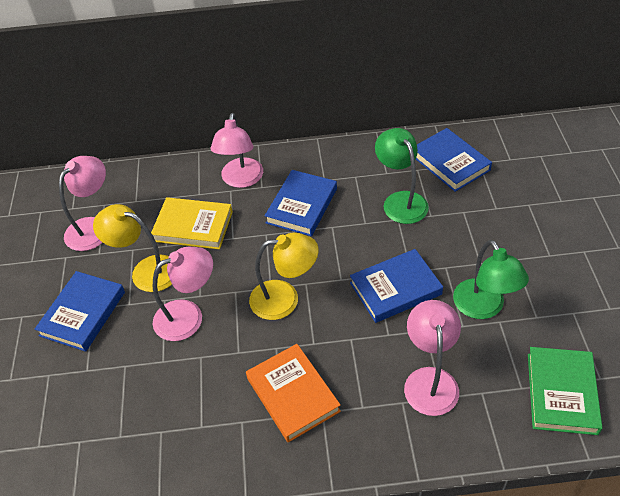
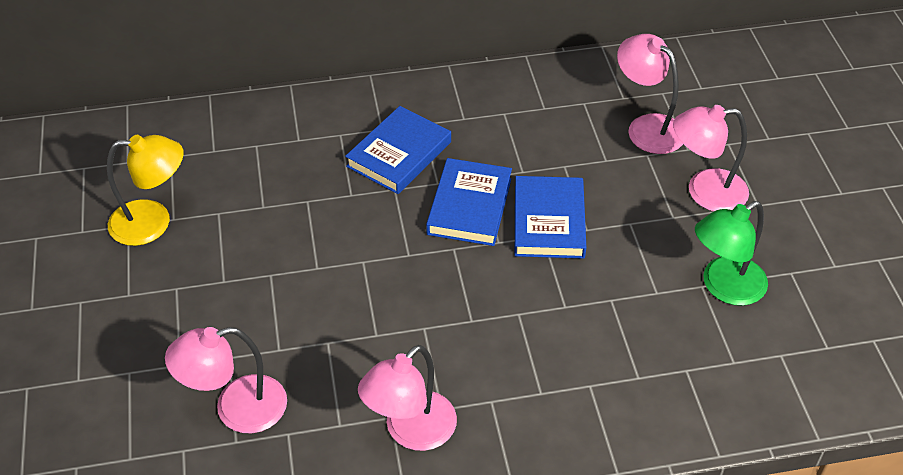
blue book: 4 -> 3
green book: 1 -> 0
green lamp: 2 -> 1
orange book: 1 -> 0
yellow book: 1 -> 0
yellow lamp: 2 -> 1

